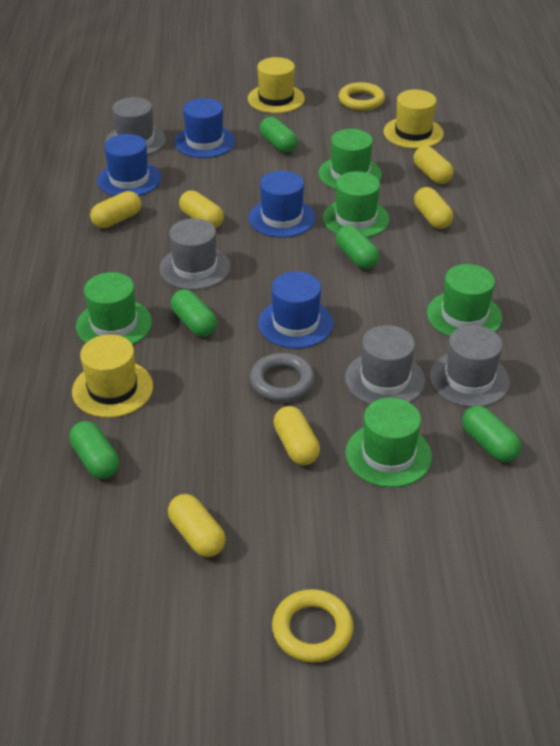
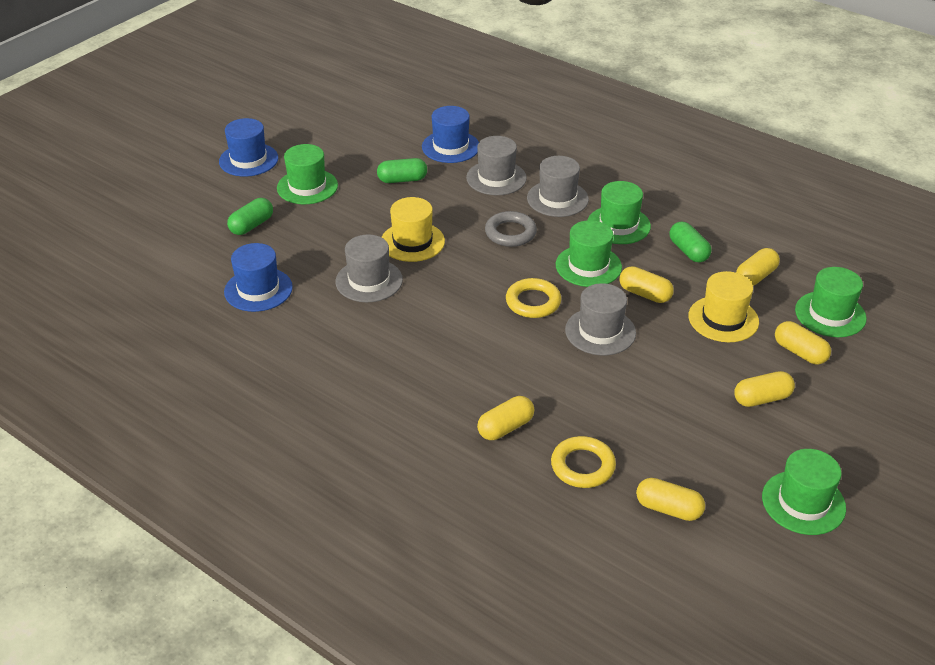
blue hat: 4 -> 3
green capsule: 5 -> 3
yellow hat: 3 -> 2

